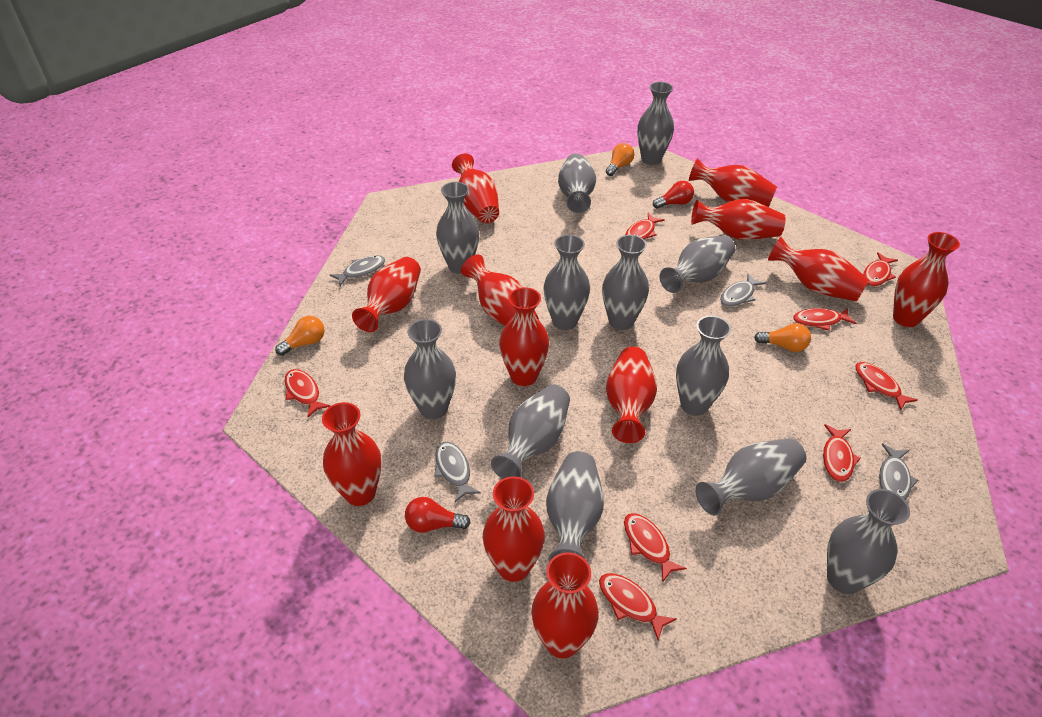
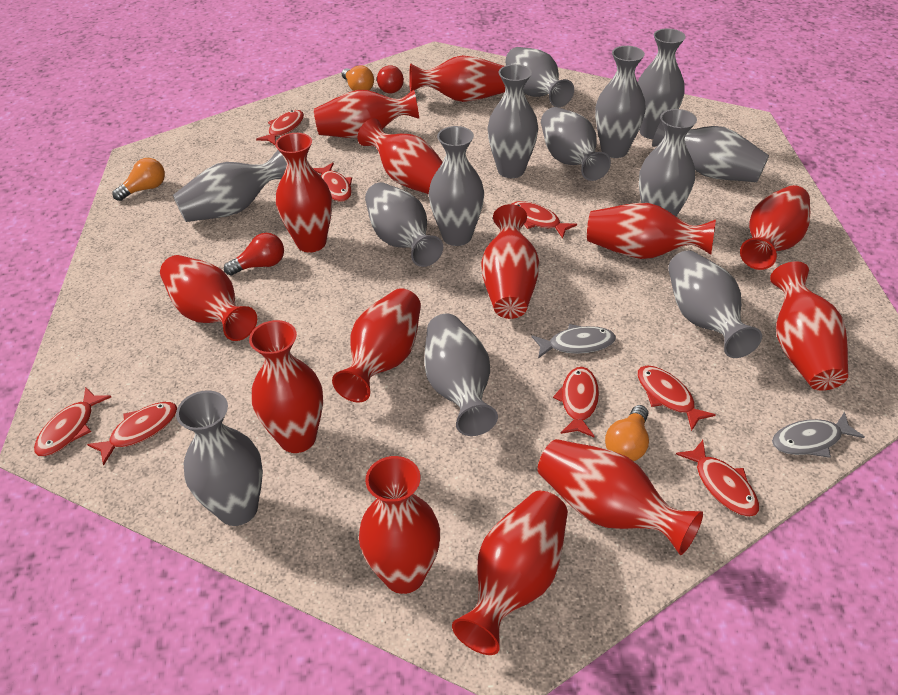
grey fish: 4 -> 2
grey vase: 12 -> 13
red vase: 12 -> 14

